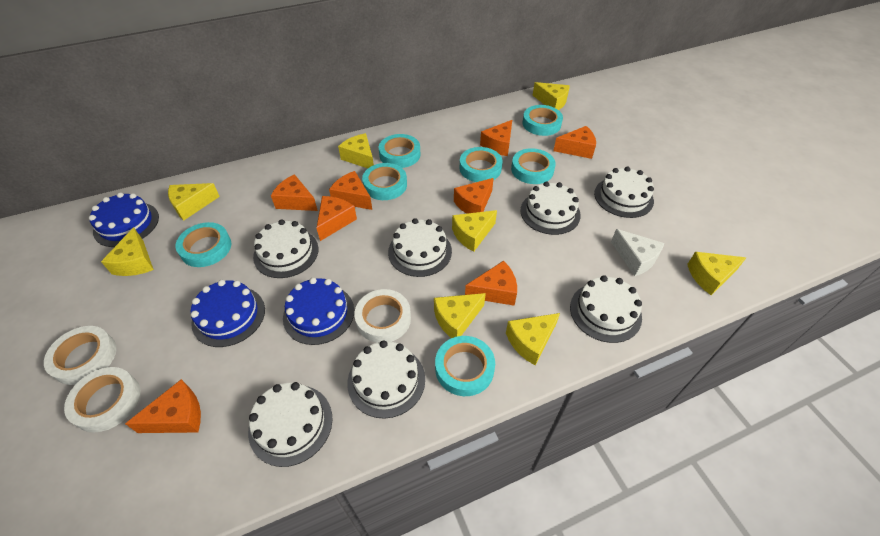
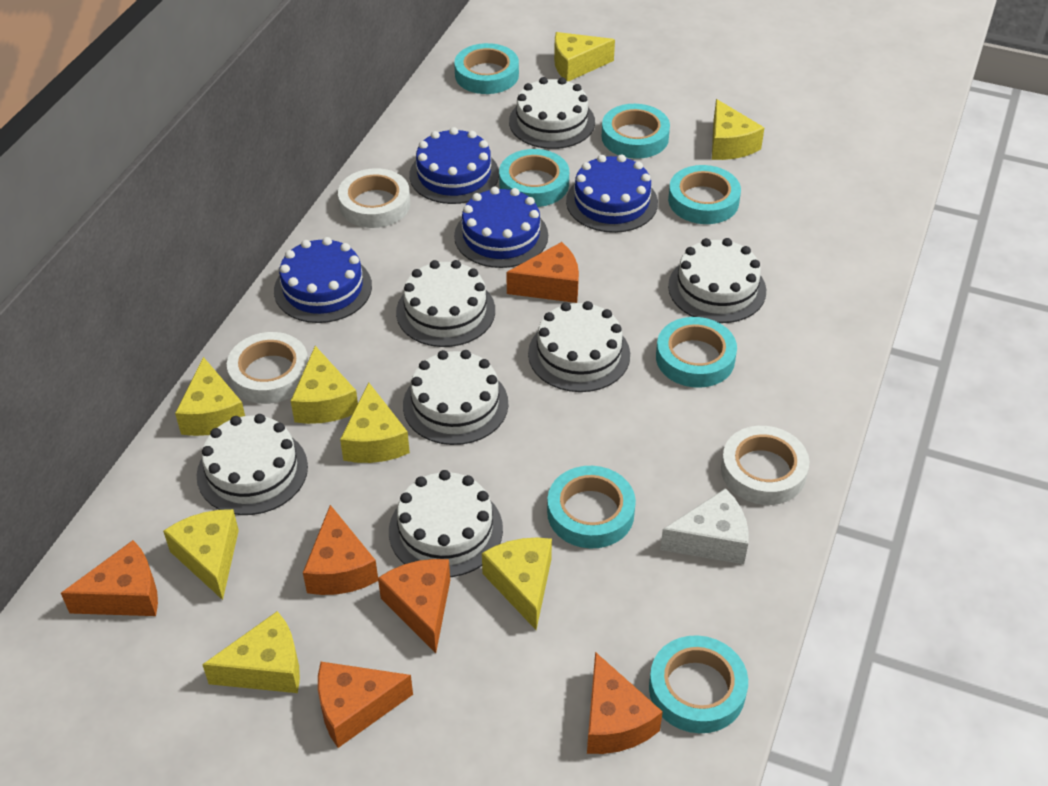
blue cake: 3 -> 4
orange cheese: 8 -> 6

